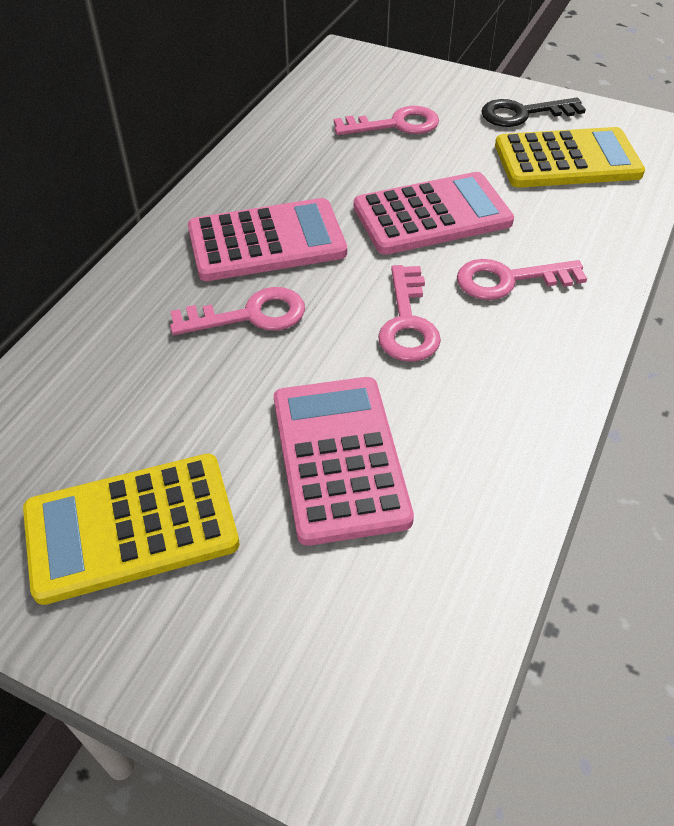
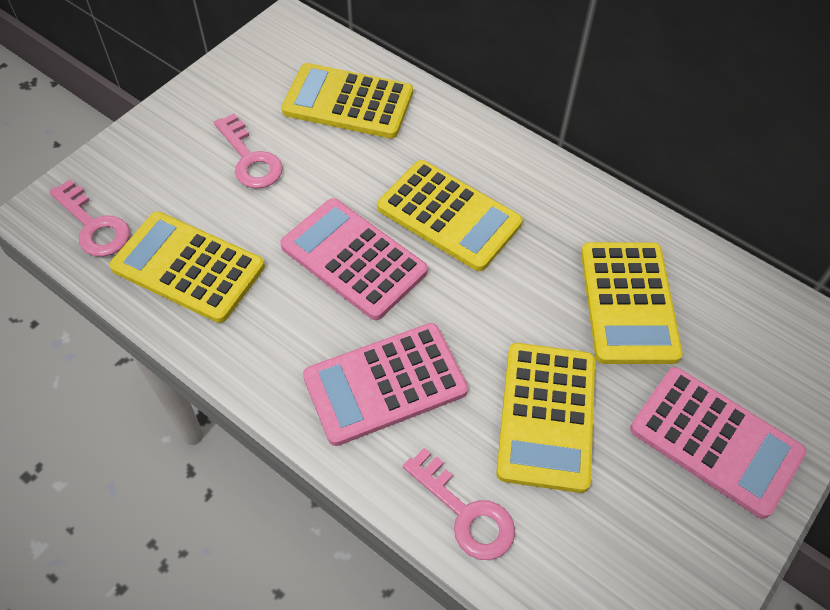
black key: 1 -> 0
pink key: 4 -> 3
yellow calculator: 2 -> 5

